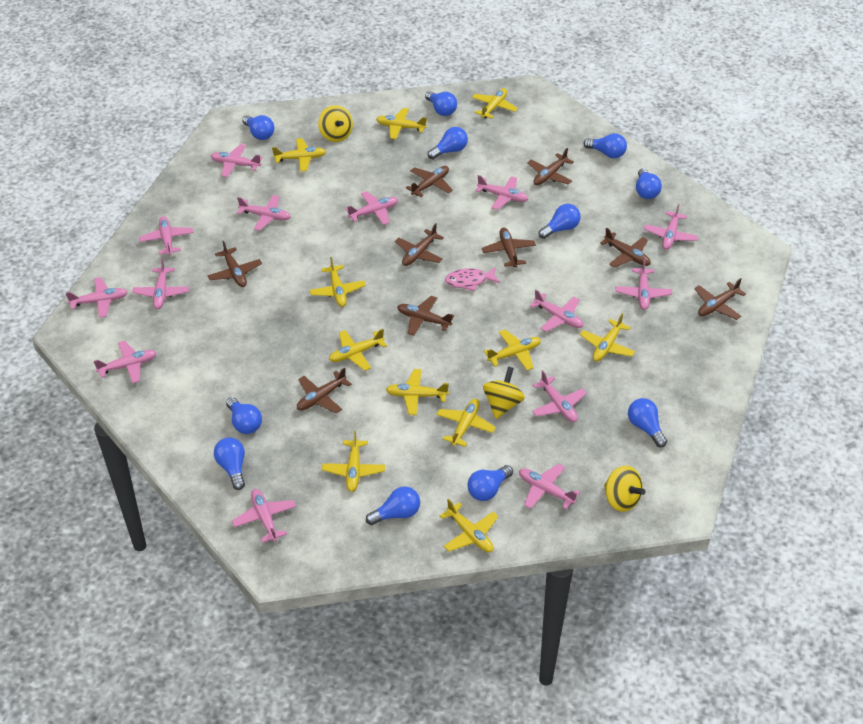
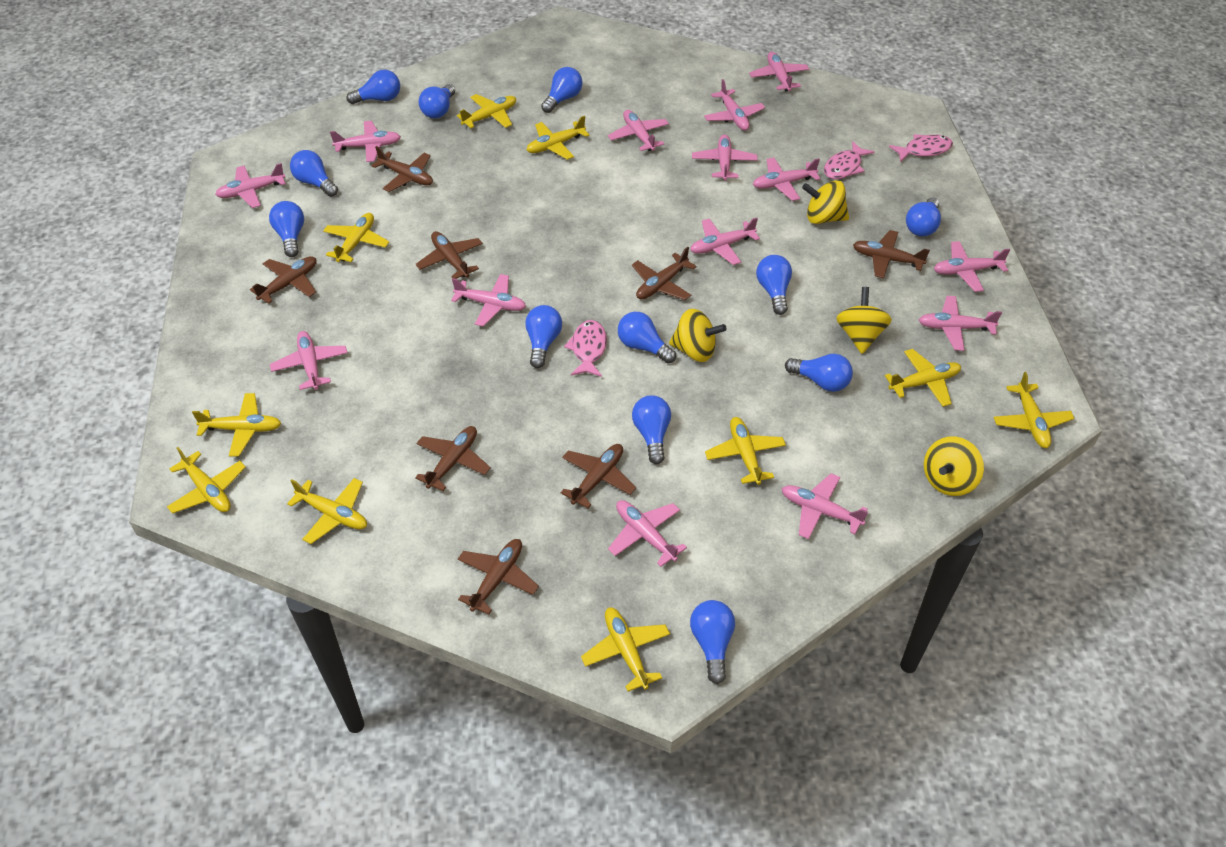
blue light bulb: 11 -> 12
brown plane: 9 -> 8
pink fish: 1 -> 3
yellow plane: 11 -> 10
yellow spinning top: 3 -> 4

